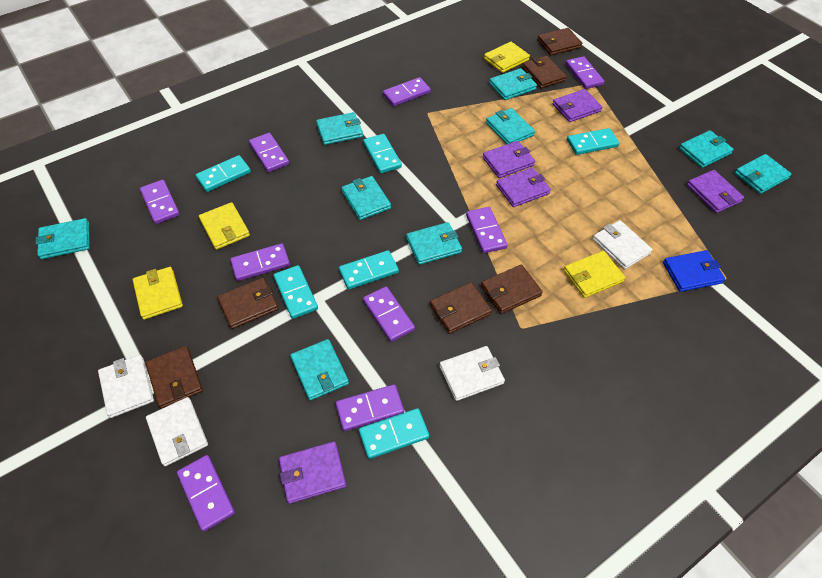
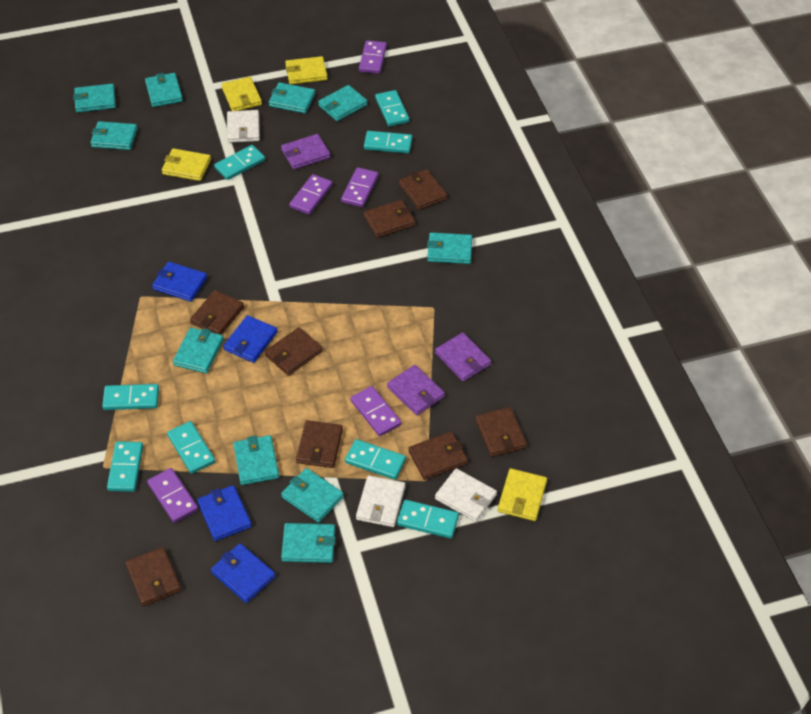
blue wallet: 1 -> 4
brown wallet: 6 -> 8
purple domino: 9 -> 5
purple wallet: 5 -> 3
turquoise domino: 6 -> 8
turquoise wallet: 9 -> 10
white wallet: 4 -> 3

